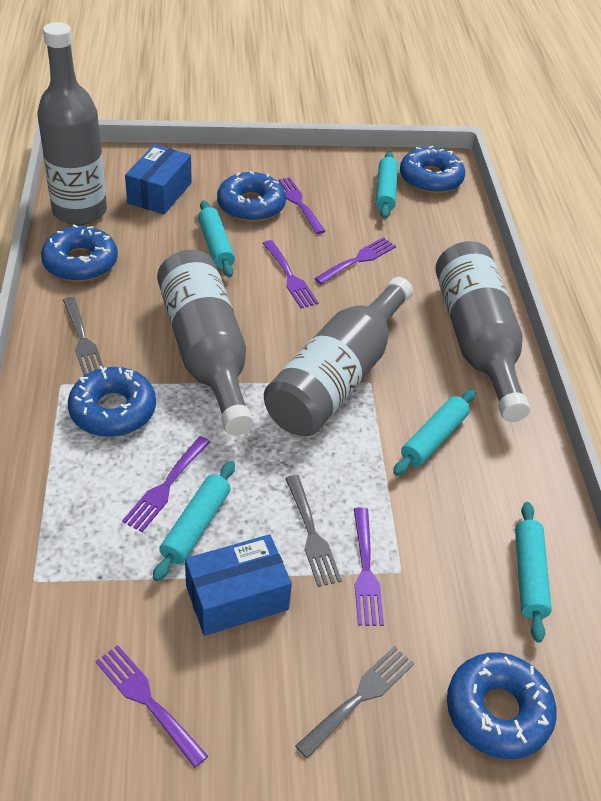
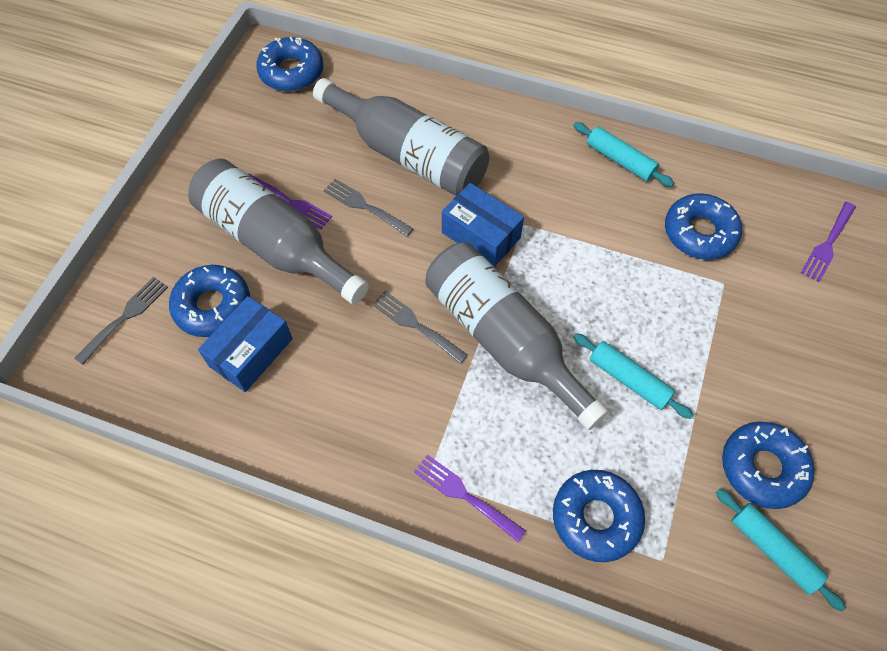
grey bottle: 4 -> 3
purple fork: 6 -> 3
turquoise rolling pin: 5 -> 3

